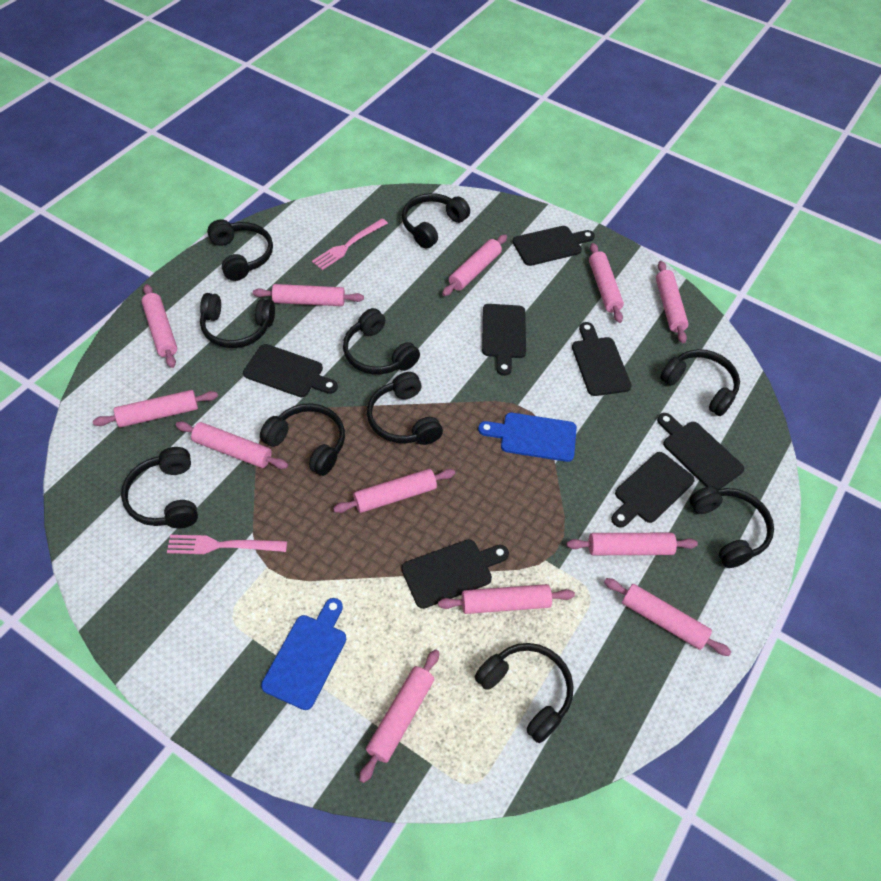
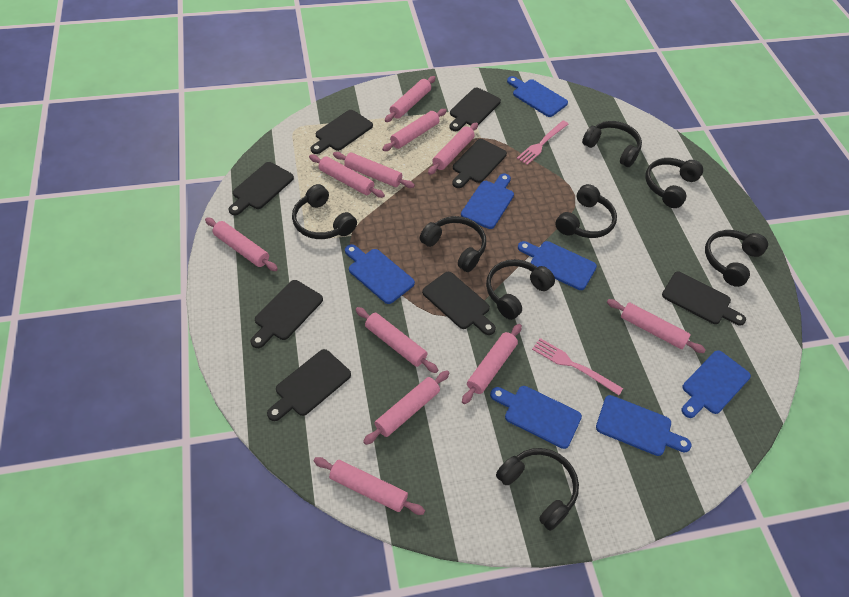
black cutting board: 7 -> 8
black headphones: 10 -> 8
blue cutting board: 2 -> 7
pink rolling pin: 12 -> 11

